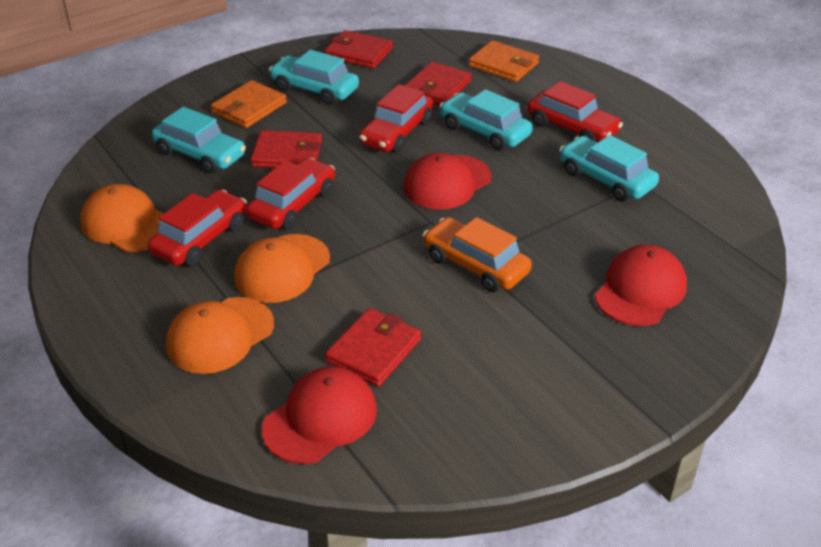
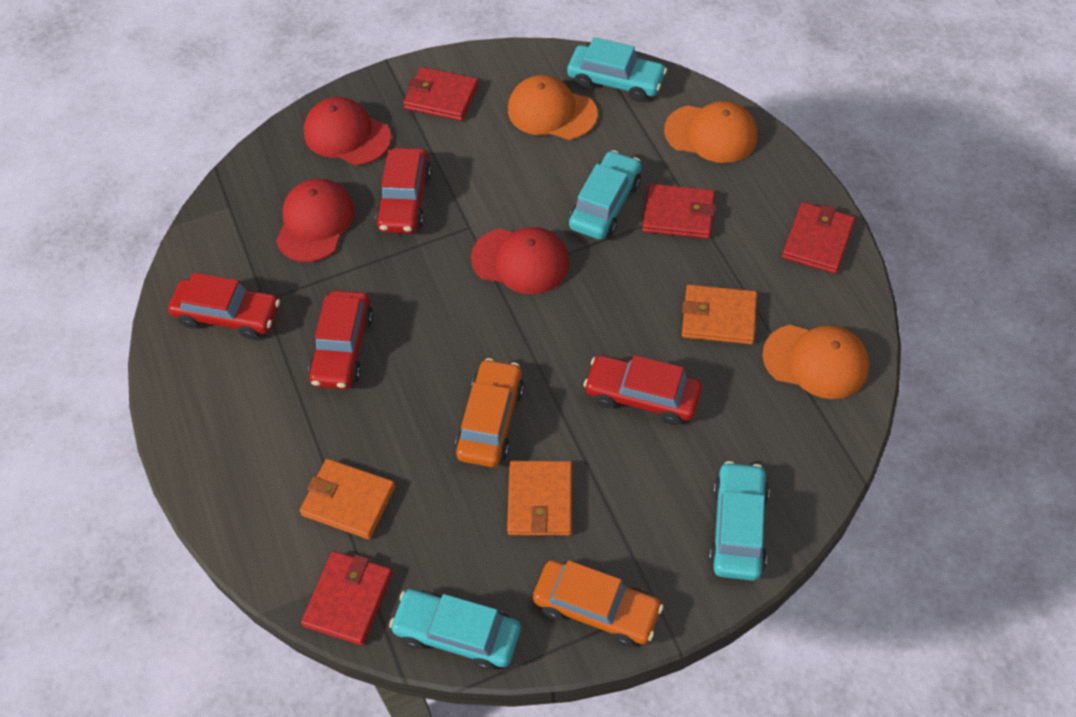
orange car: 1 -> 2
orange wallet: 2 -> 3

